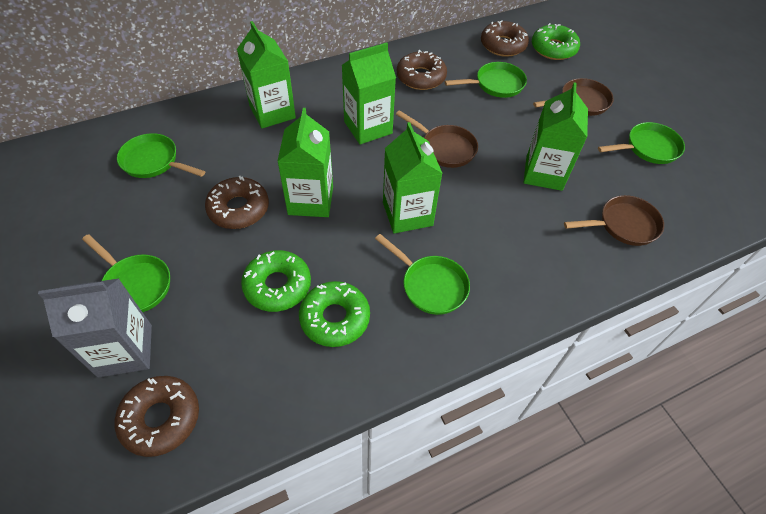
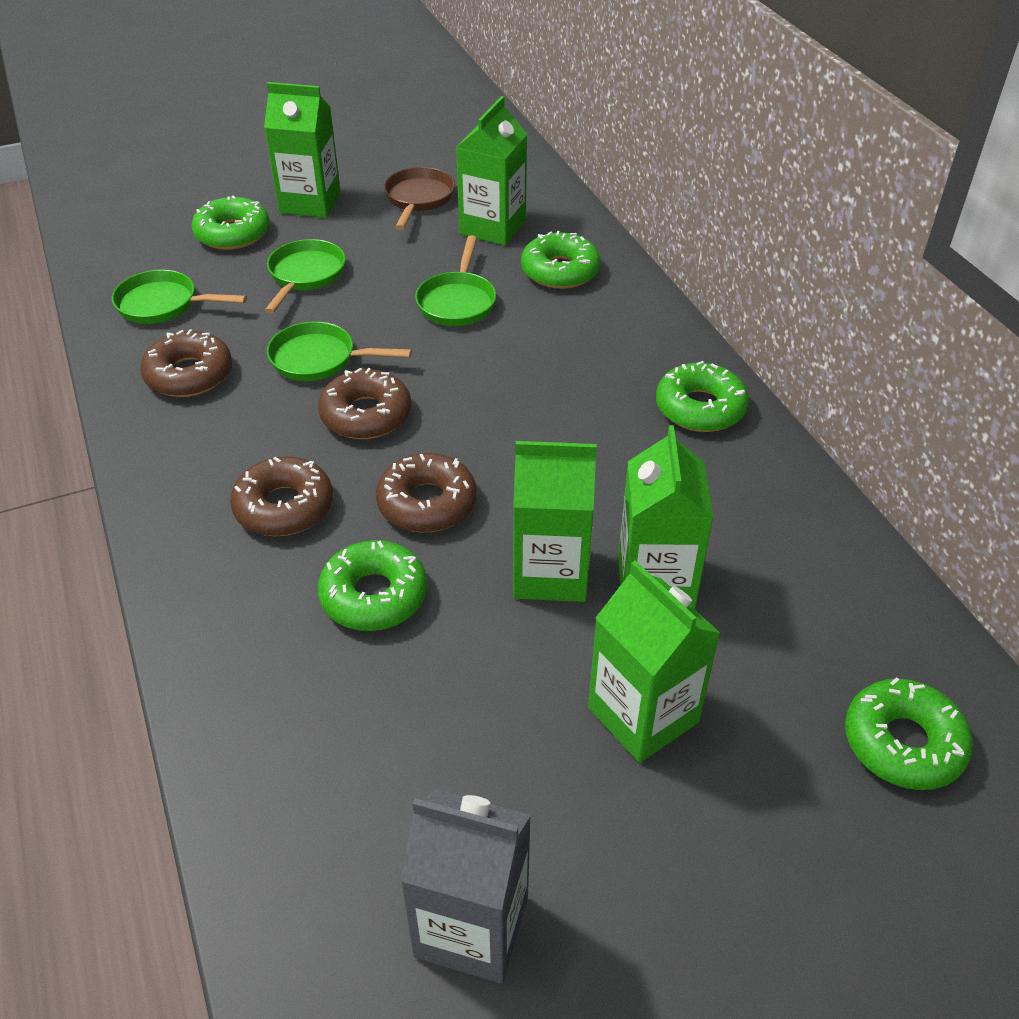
brown pan: 3 -> 1
green donut: 3 -> 5
green pan: 5 -> 4

